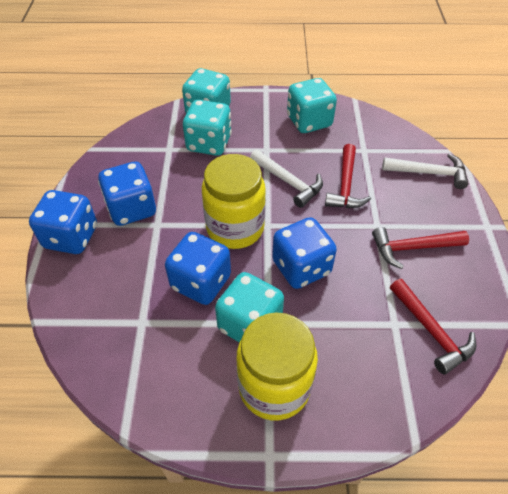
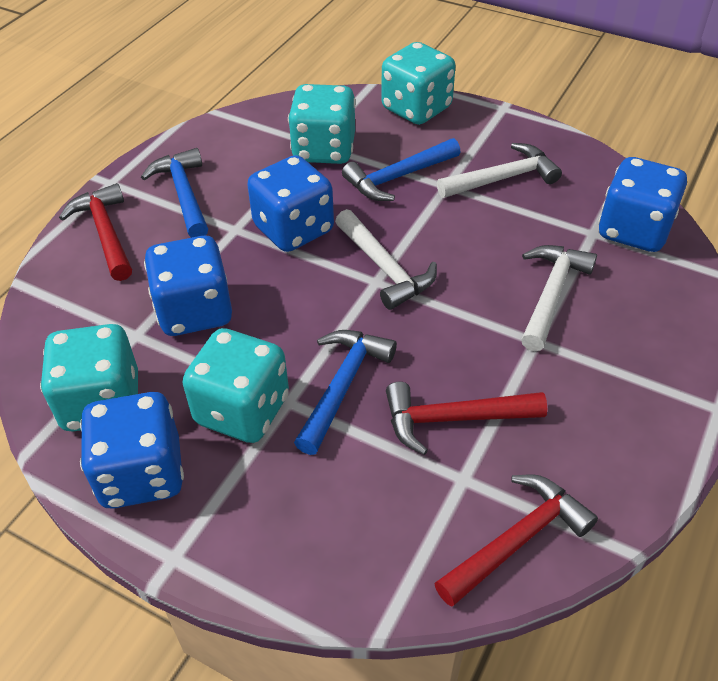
blue hammer: 0 -> 3
white hammer: 2 -> 3
yellow jar: 2 -> 0

